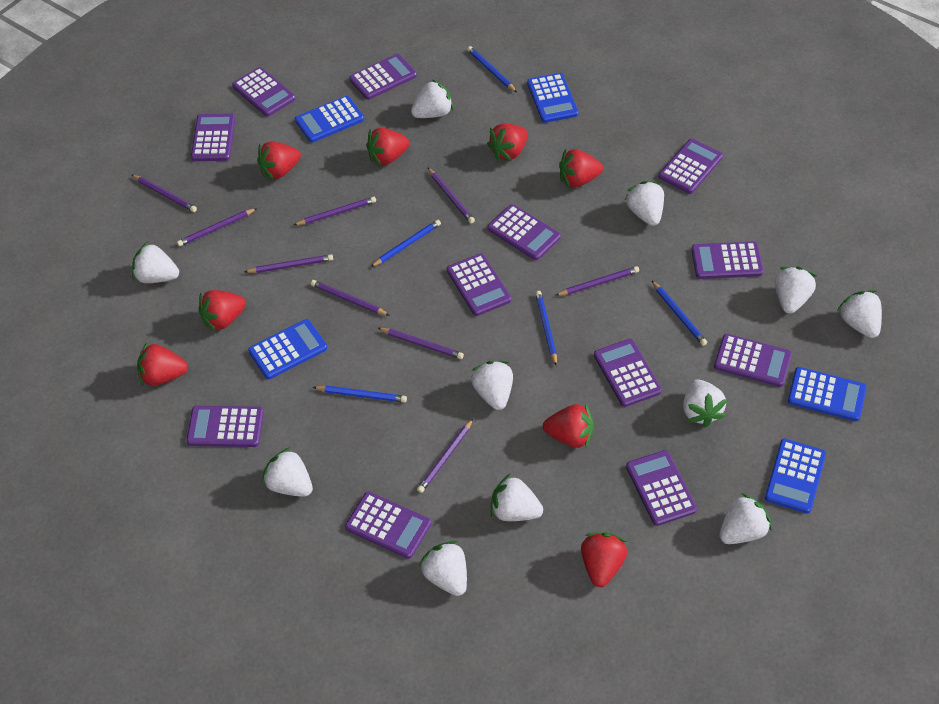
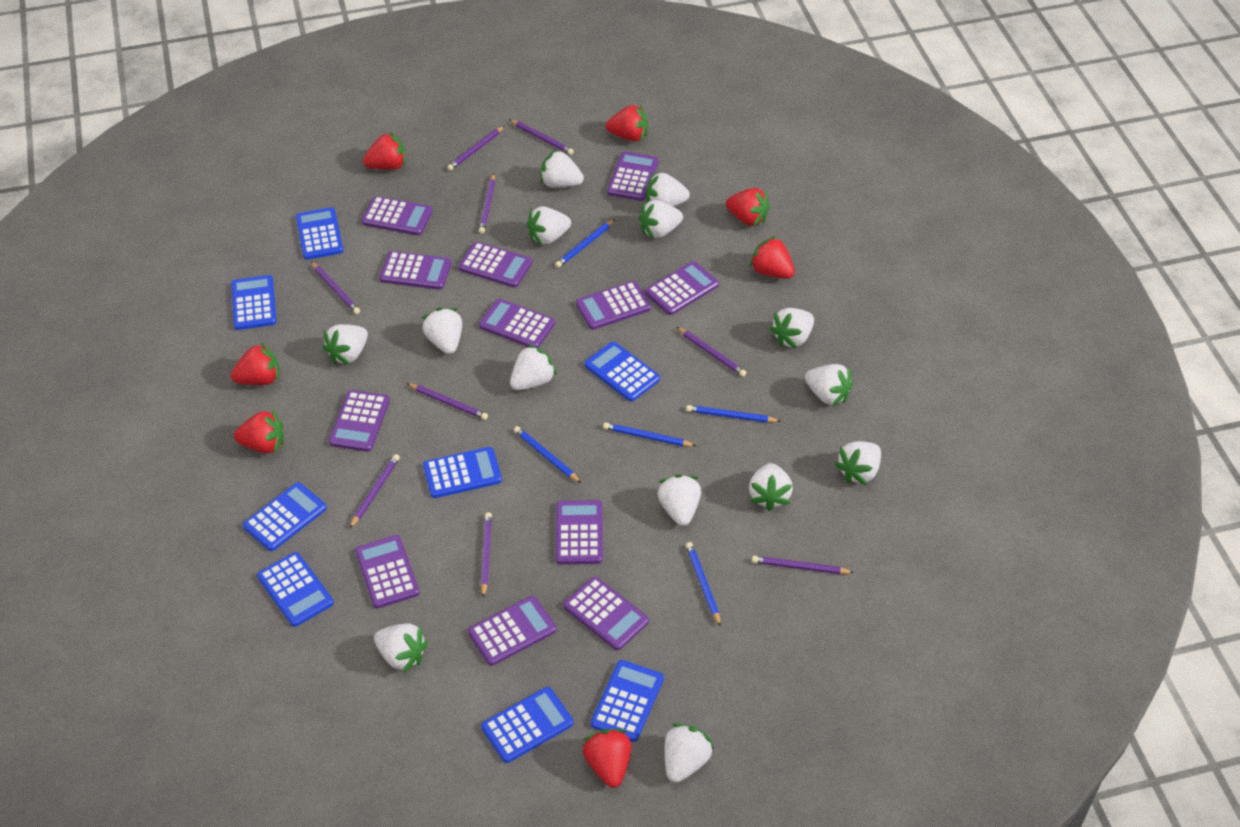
blue calculator: 5 -> 8
red strawberry: 8 -> 7
white strawberry: 11 -> 14

